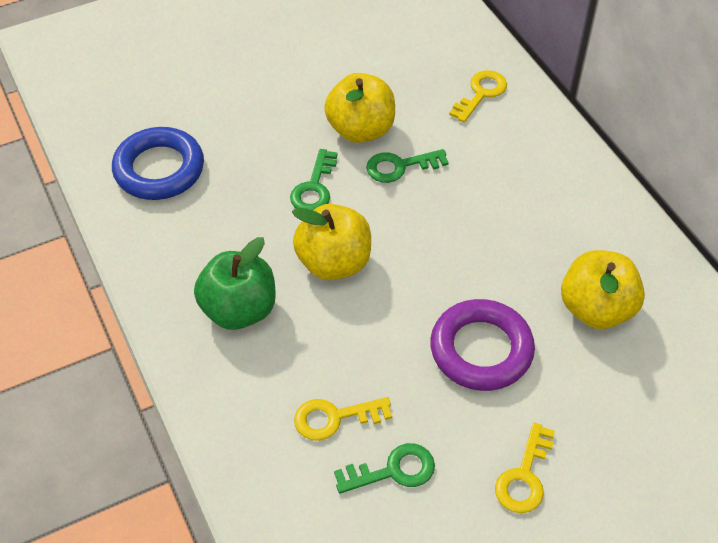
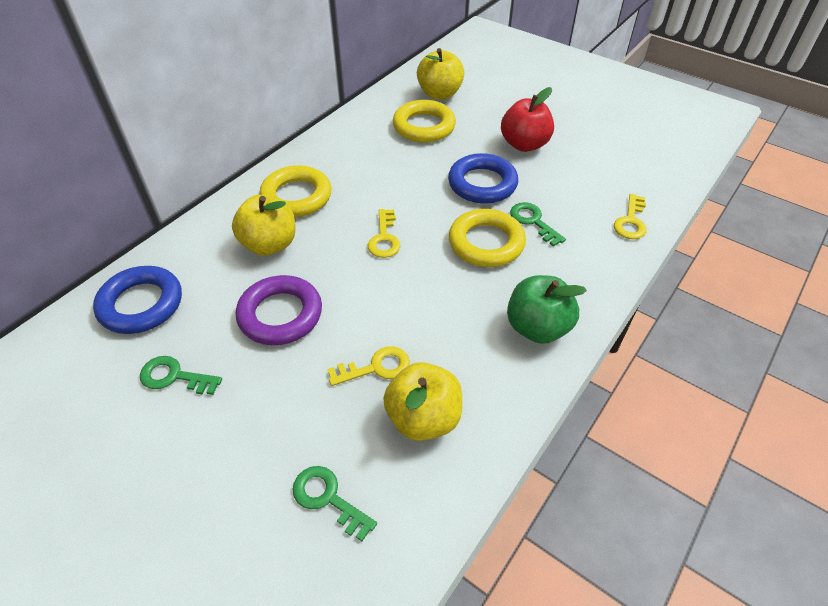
blue ring: 1 -> 2
red apple: 0 -> 1
yellow ring: 0 -> 3

